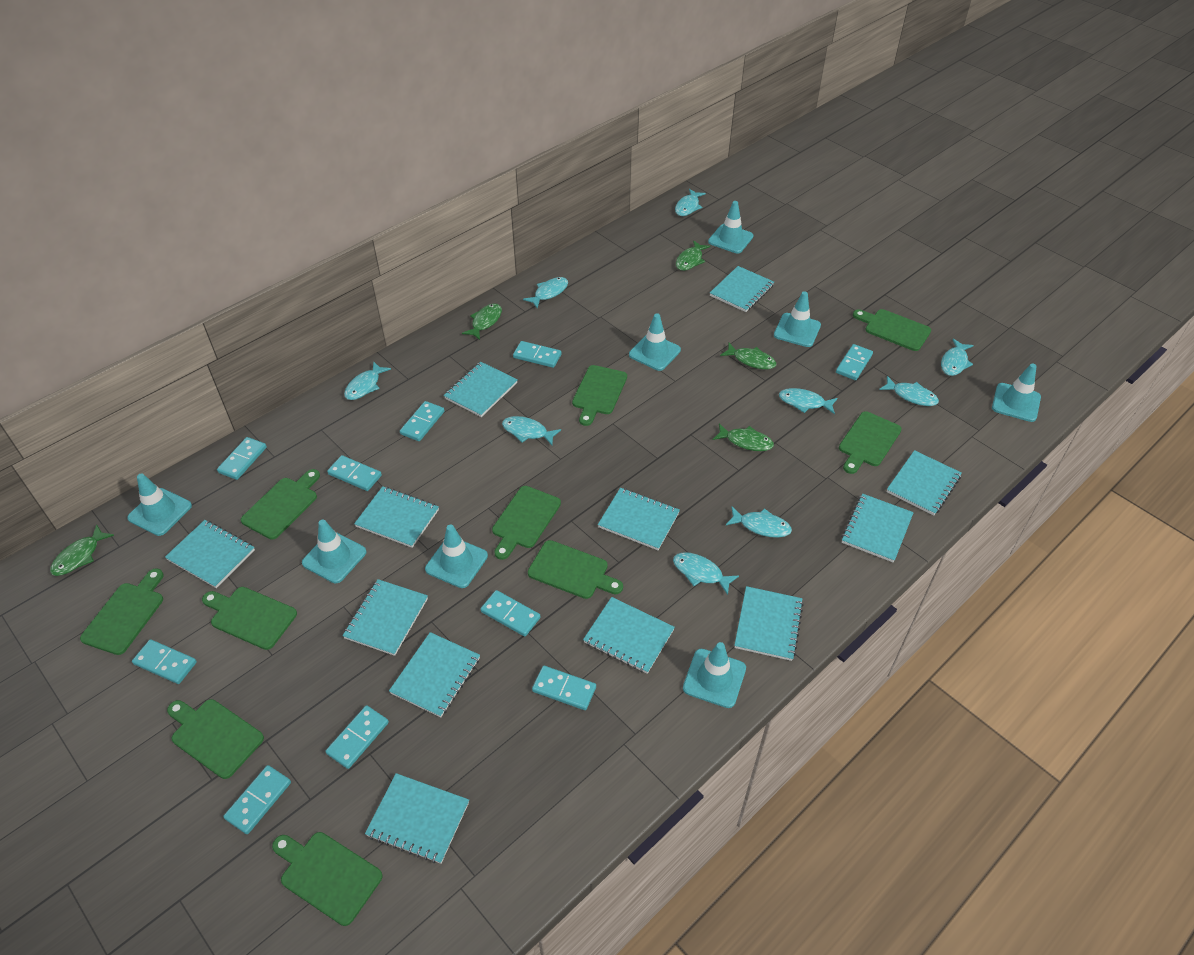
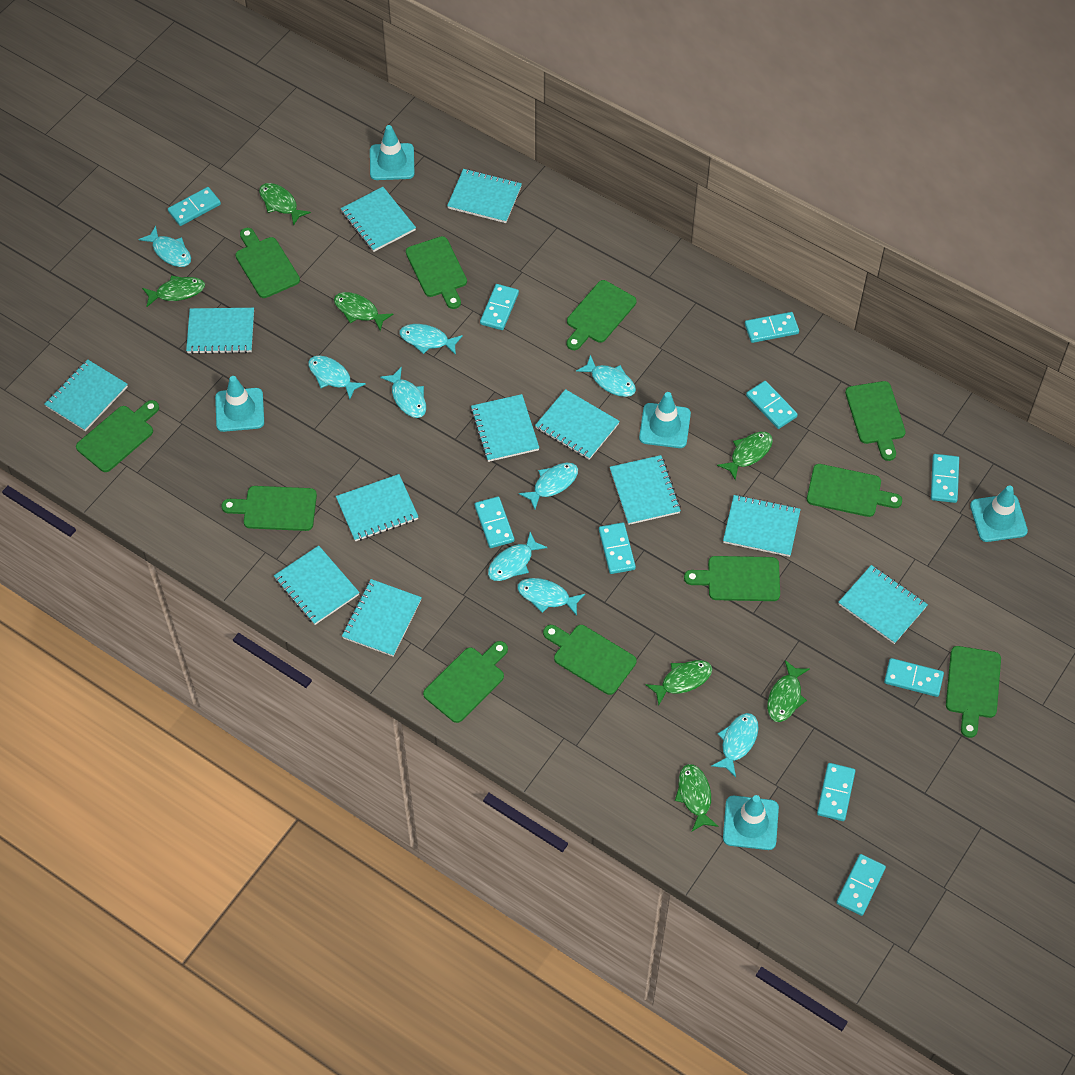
green cutting board: 10 -> 11
green fish: 5 -> 7
turquoise traffic cone: 8 -> 5

